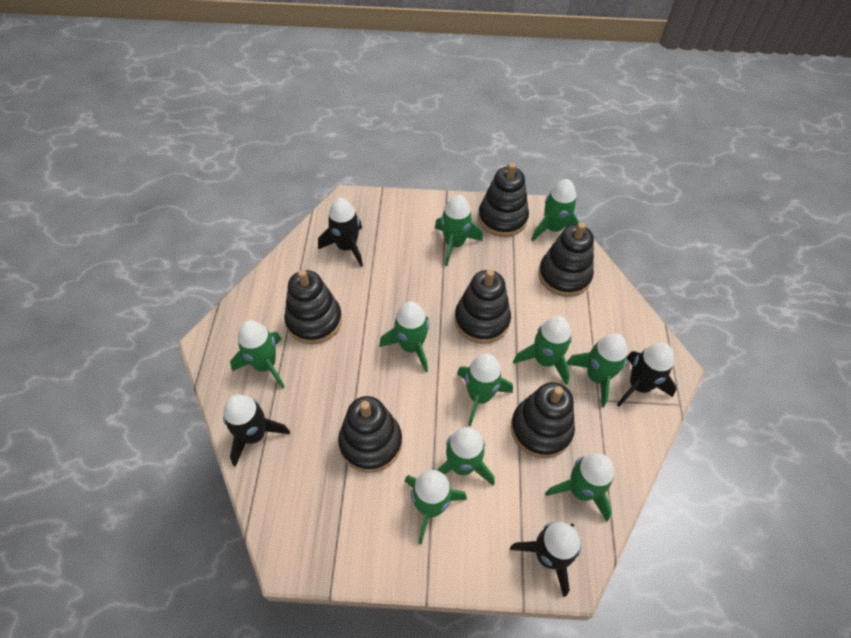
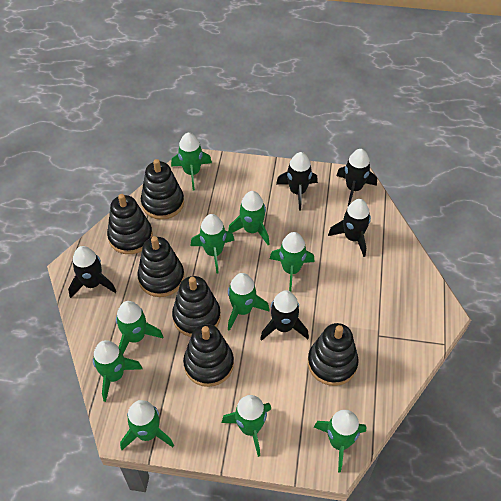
black rocket: 4 -> 5

